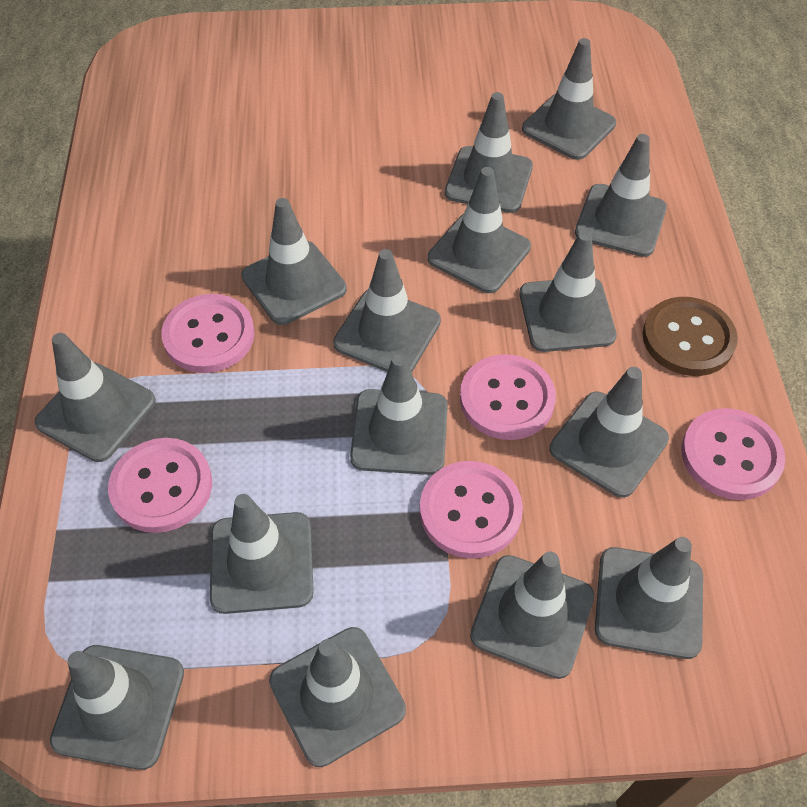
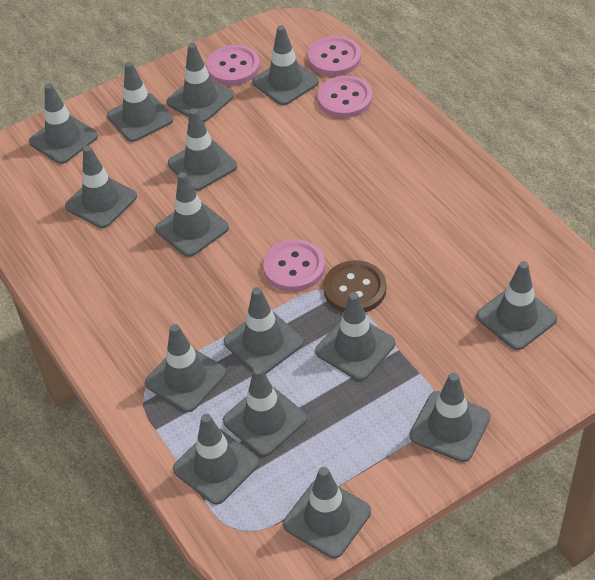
pink button: 5 -> 4

